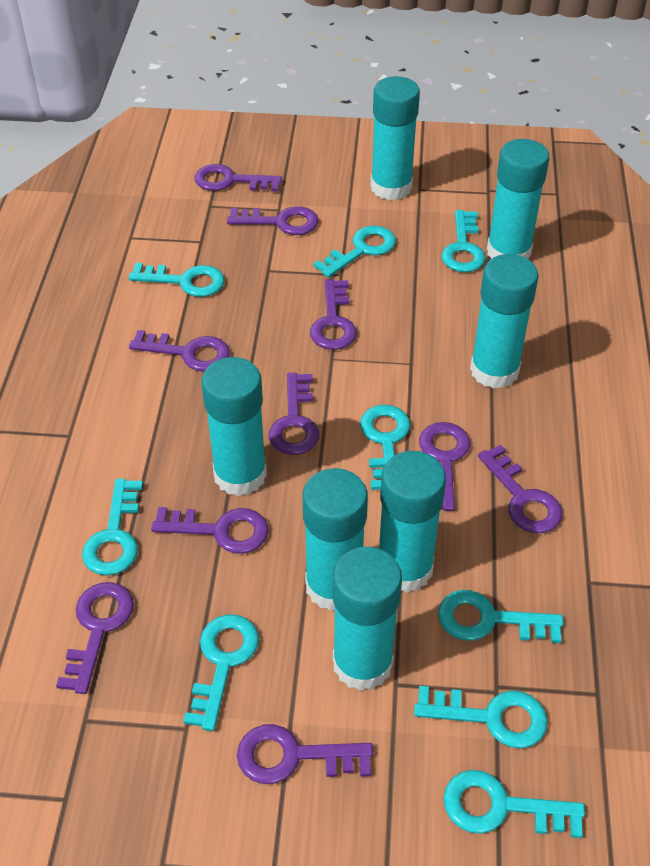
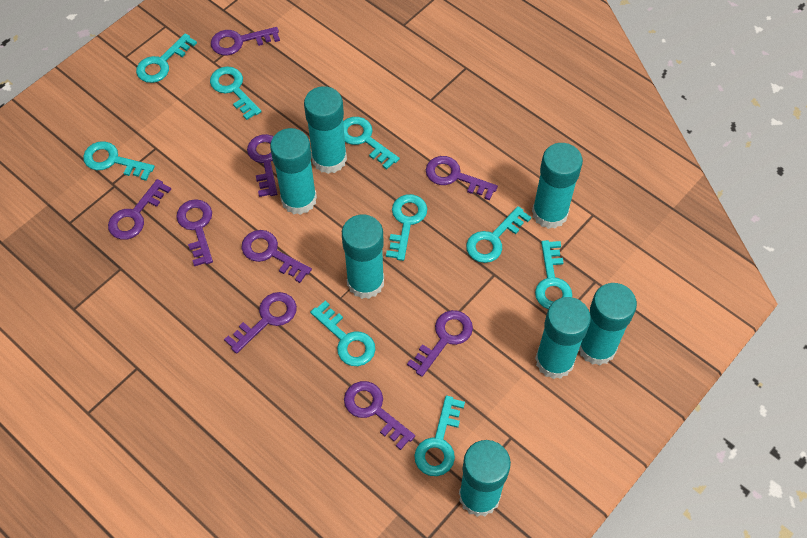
purple key: 10 -> 9

